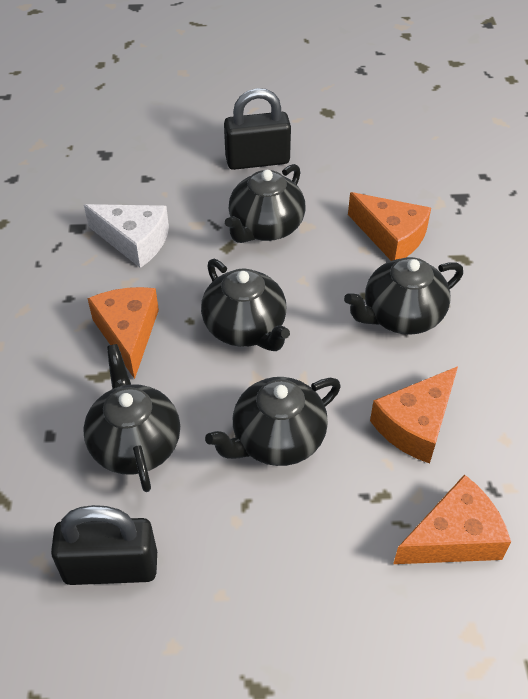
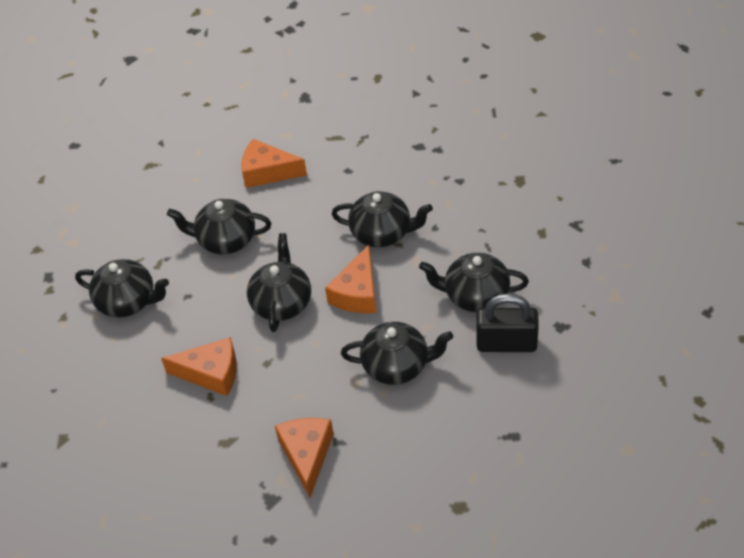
black padlock: 2 -> 1
black teapot: 5 -> 6
white cheese: 1 -> 0

